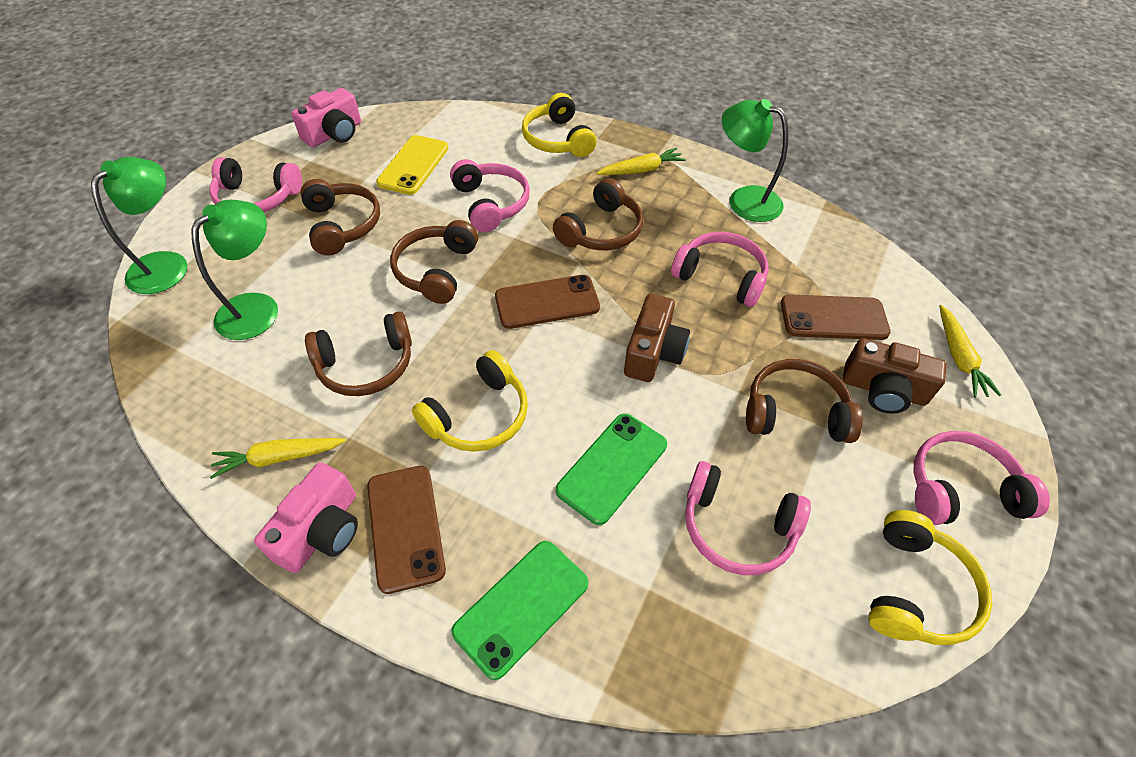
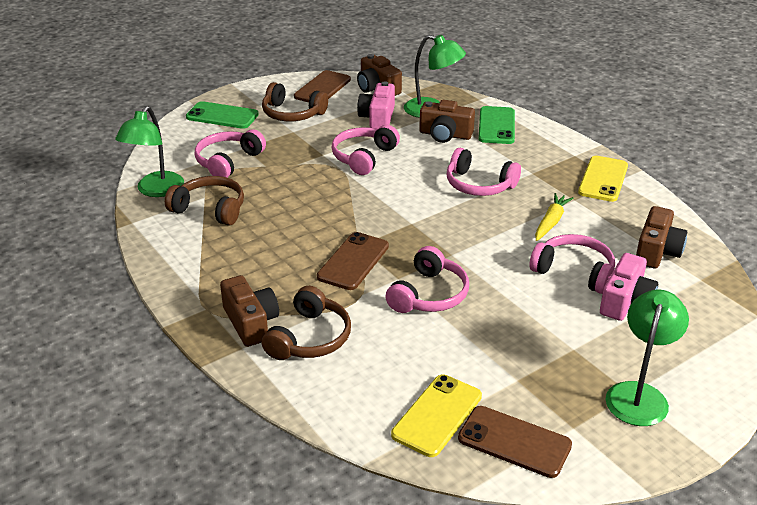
brown camera: 2 -> 4
brown headphones: 5 -> 3
yellow carrot: 3 -> 1
yellow headphones: 3 -> 0
yellow phone: 1 -> 2

